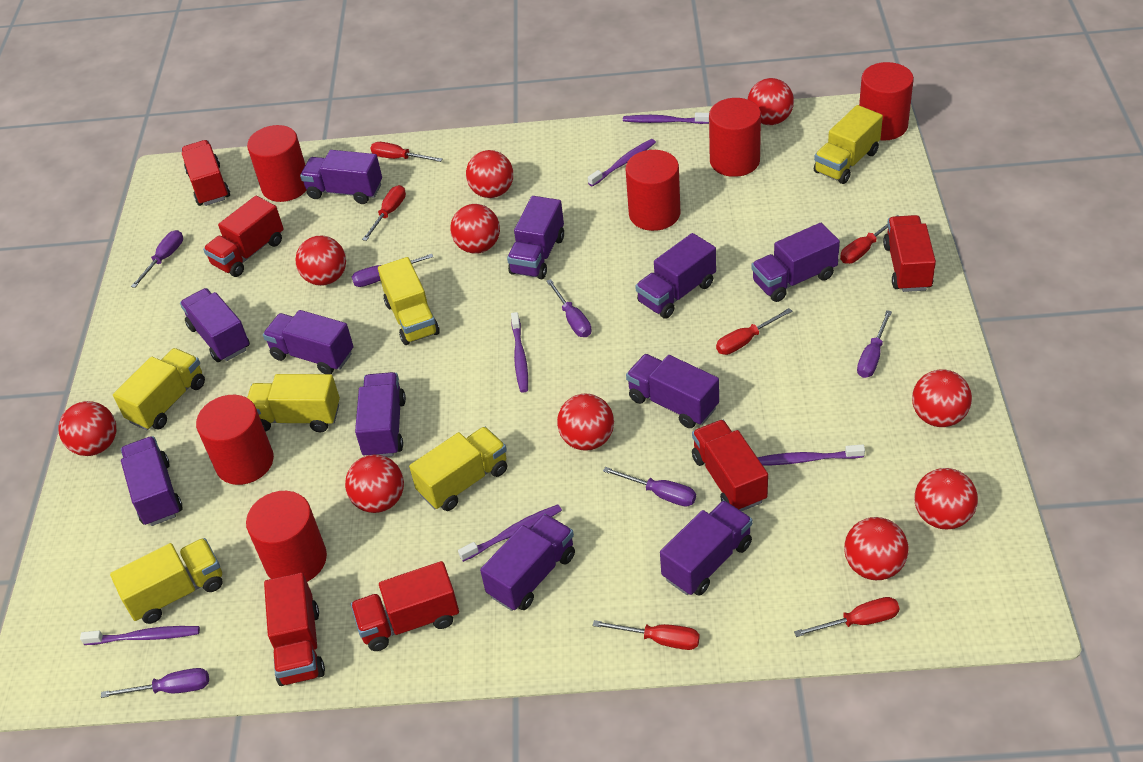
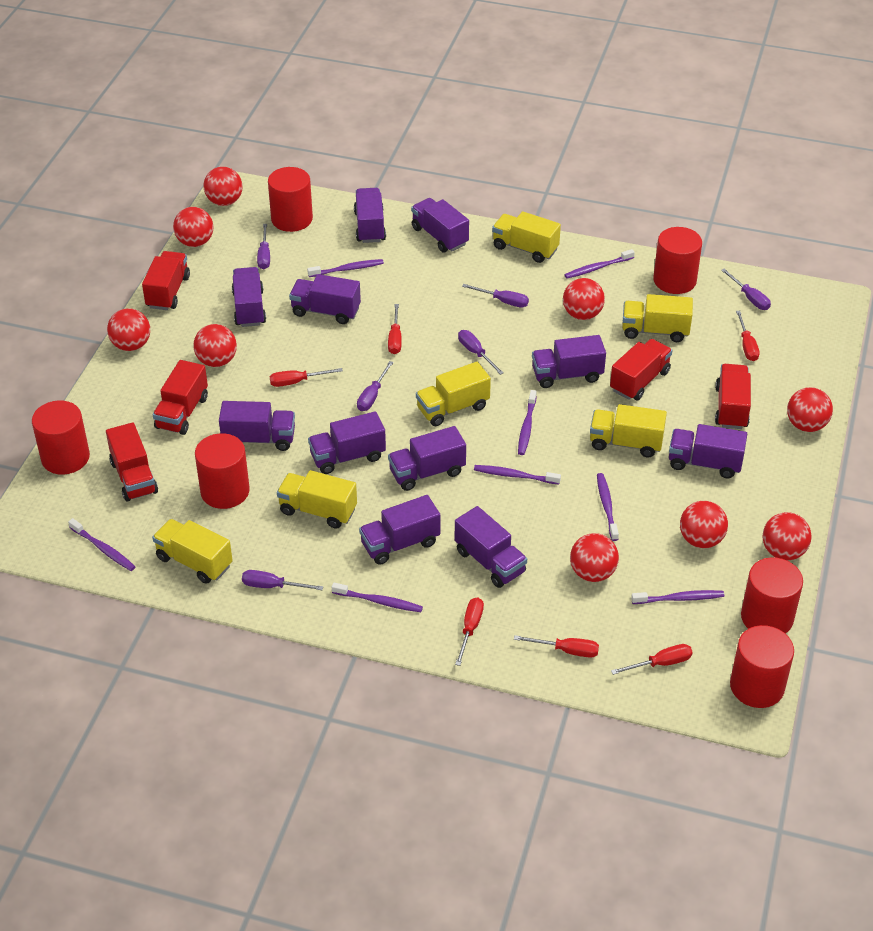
purple toothbrush: 6 -> 8
red ball: 10 -> 9
red truck: 6 -> 5

